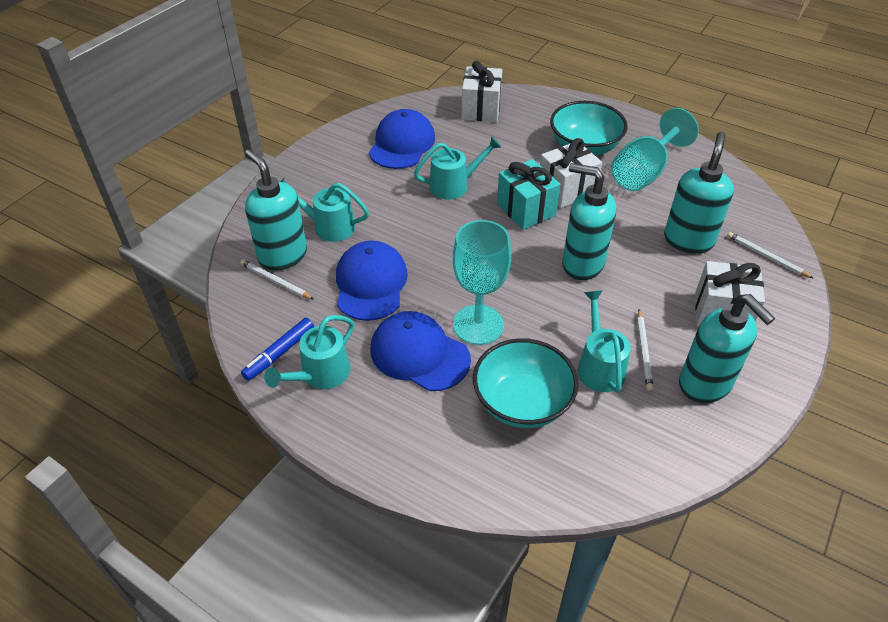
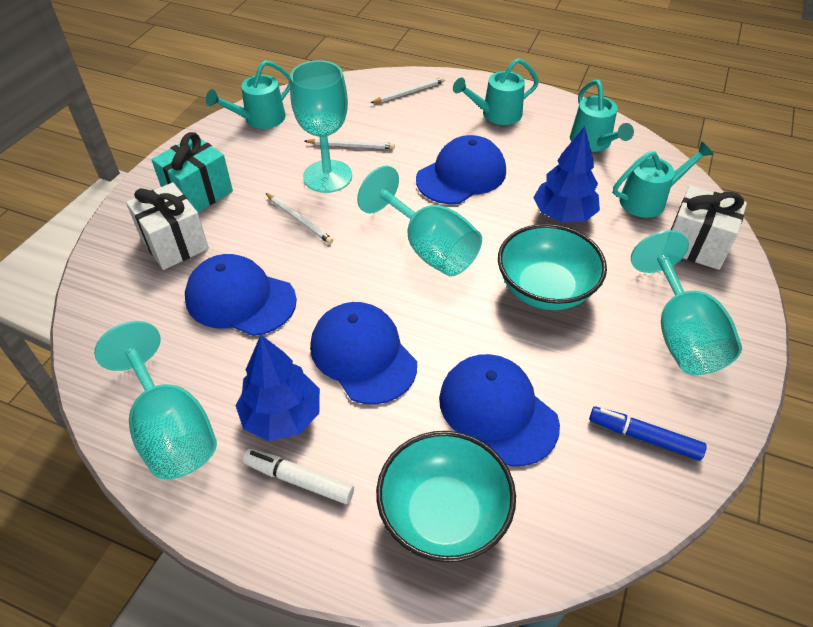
blue cap: 3 -> 4
blue tree: 0 -> 2
turquoise goblet: 2 -> 4
turquoise soap dispenser: 4 -> 0
white gift: 3 -> 2
white marker: 0 -> 1

